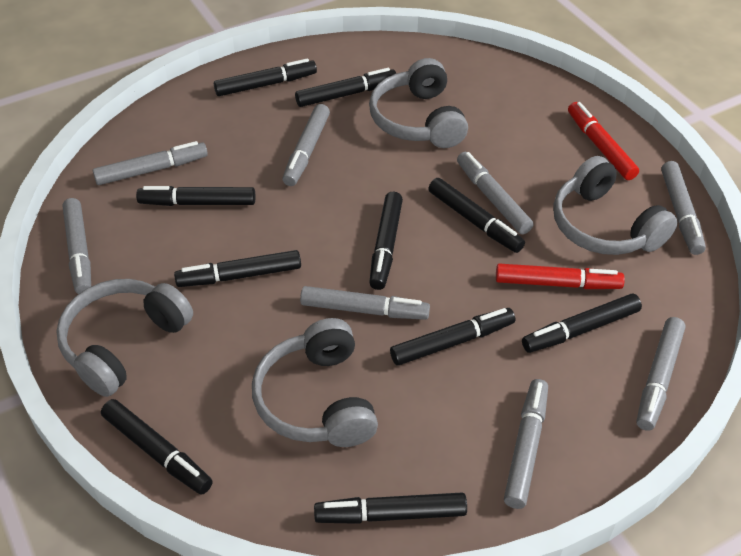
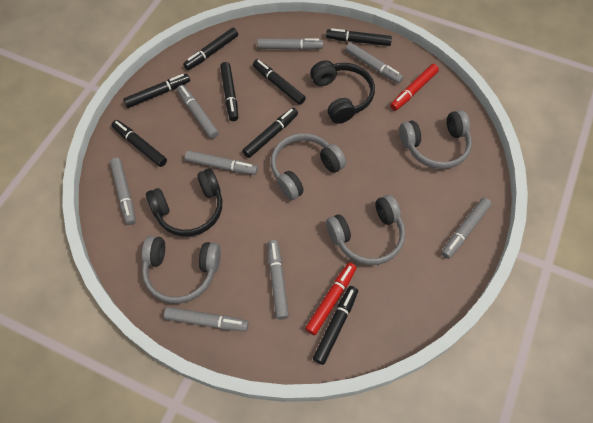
black headphones: 0 -> 2
black marker: 10 -> 8

